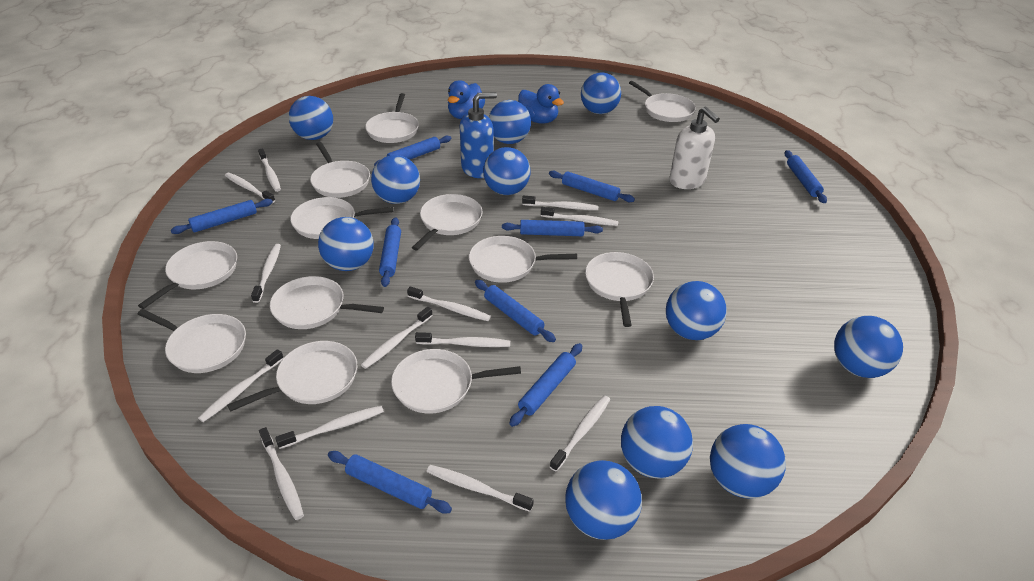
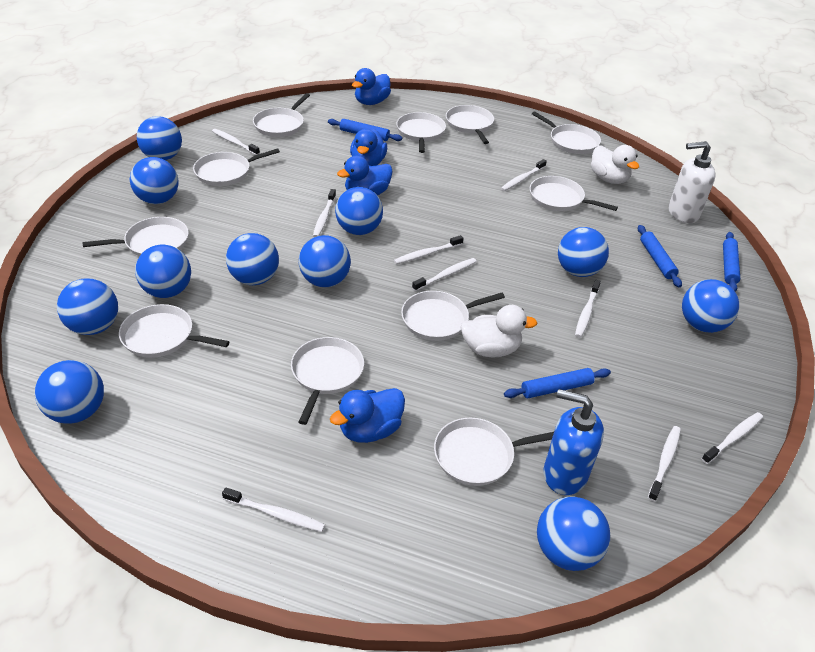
blue duck: 2 -> 4
blue rolling pin: 9 -> 4
white duck: 0 -> 2
white pan: 12 -> 11
white toothbrush: 13 -> 9

